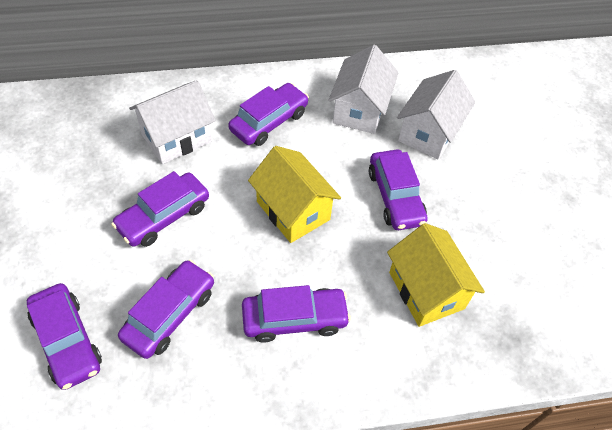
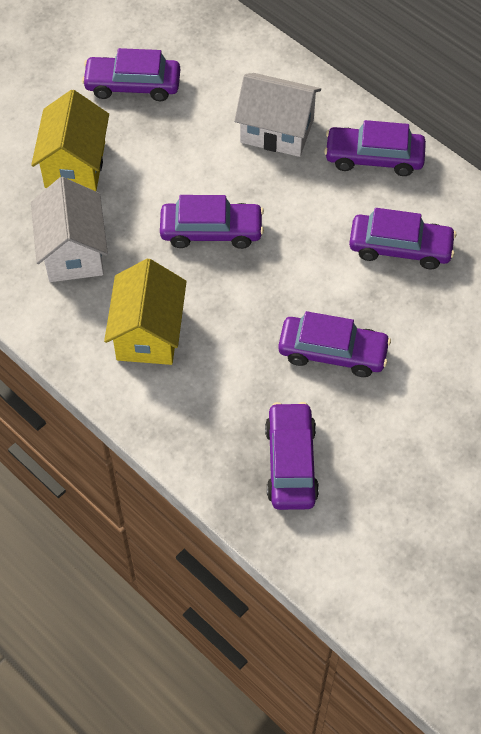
white house: 3 -> 2

